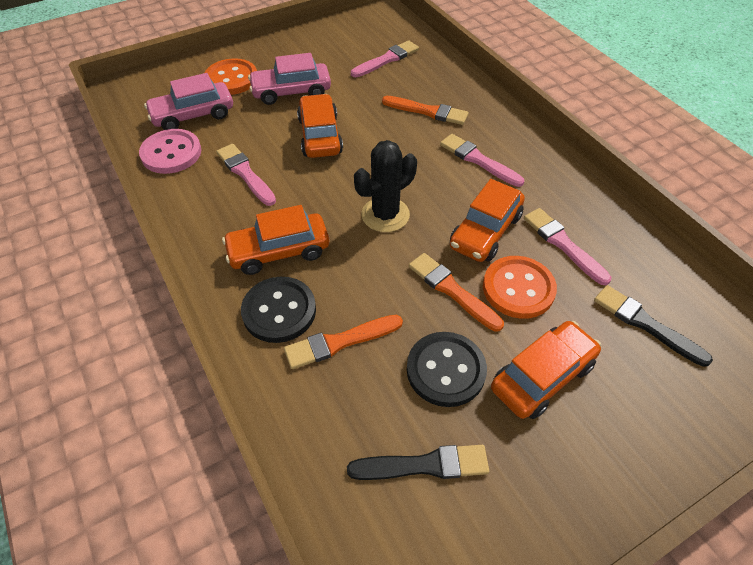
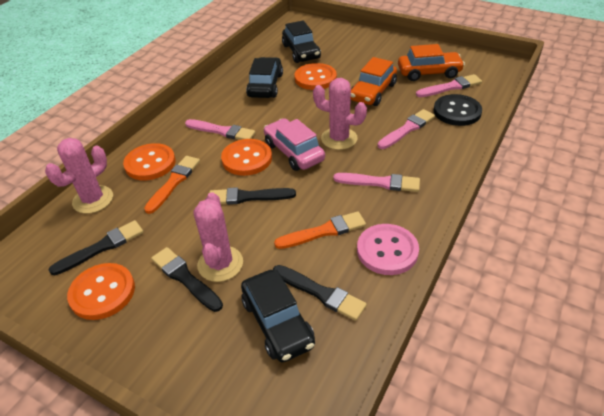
black brush: 2 -> 4
black button: 2 -> 1
black cactus: 1 -> 0
black car: 0 -> 3
orange brush: 3 -> 2
orange button: 2 -> 4
orange car: 4 -> 2
pink cactus: 0 -> 3
pink car: 2 -> 1

